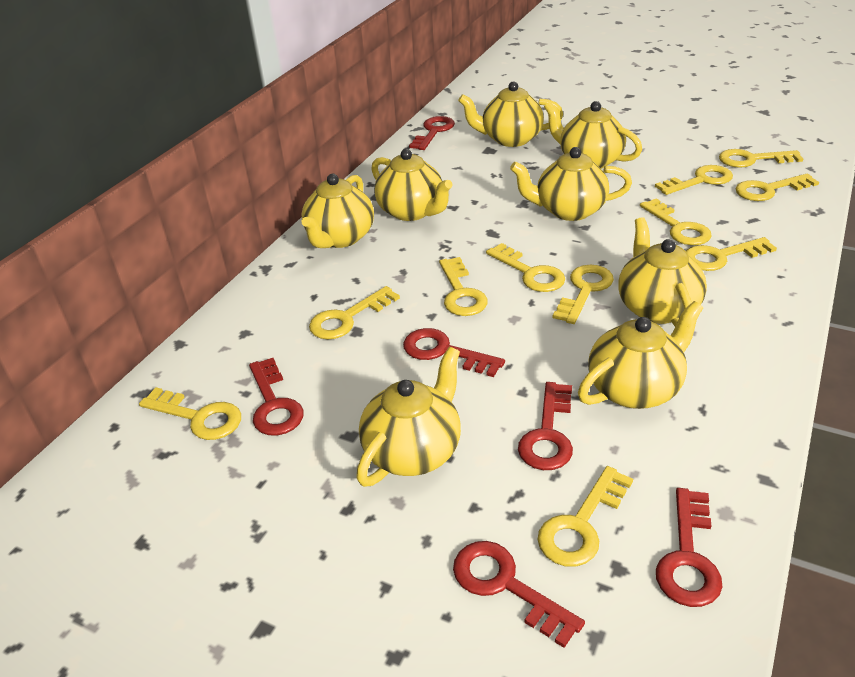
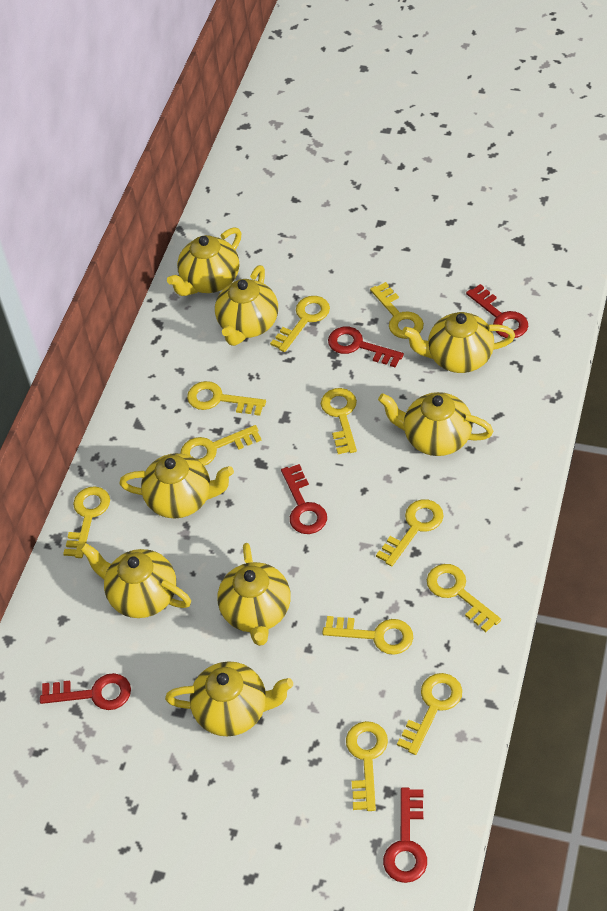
red key: 6 -> 5

